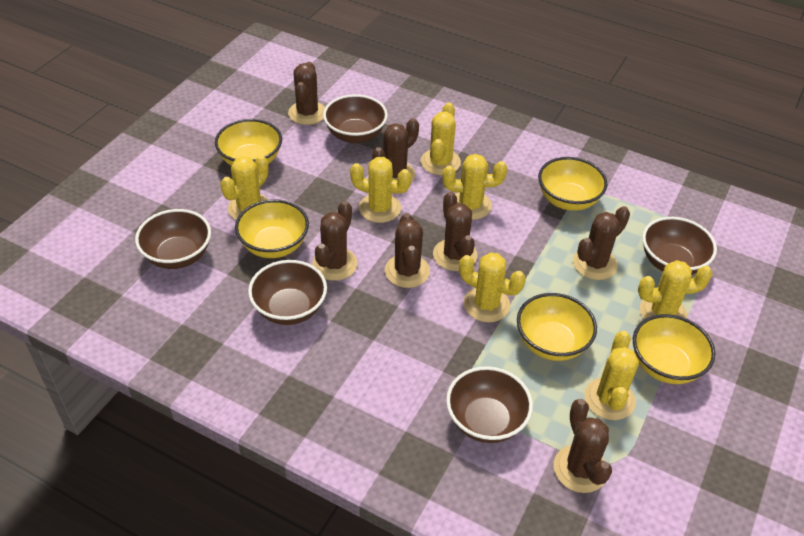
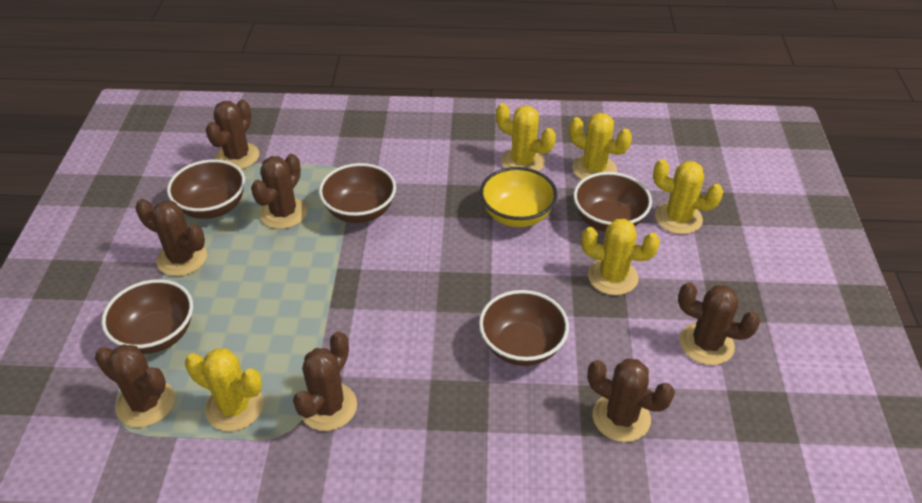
yellow bowl: 5 -> 1
yellow cactus: 7 -> 5

